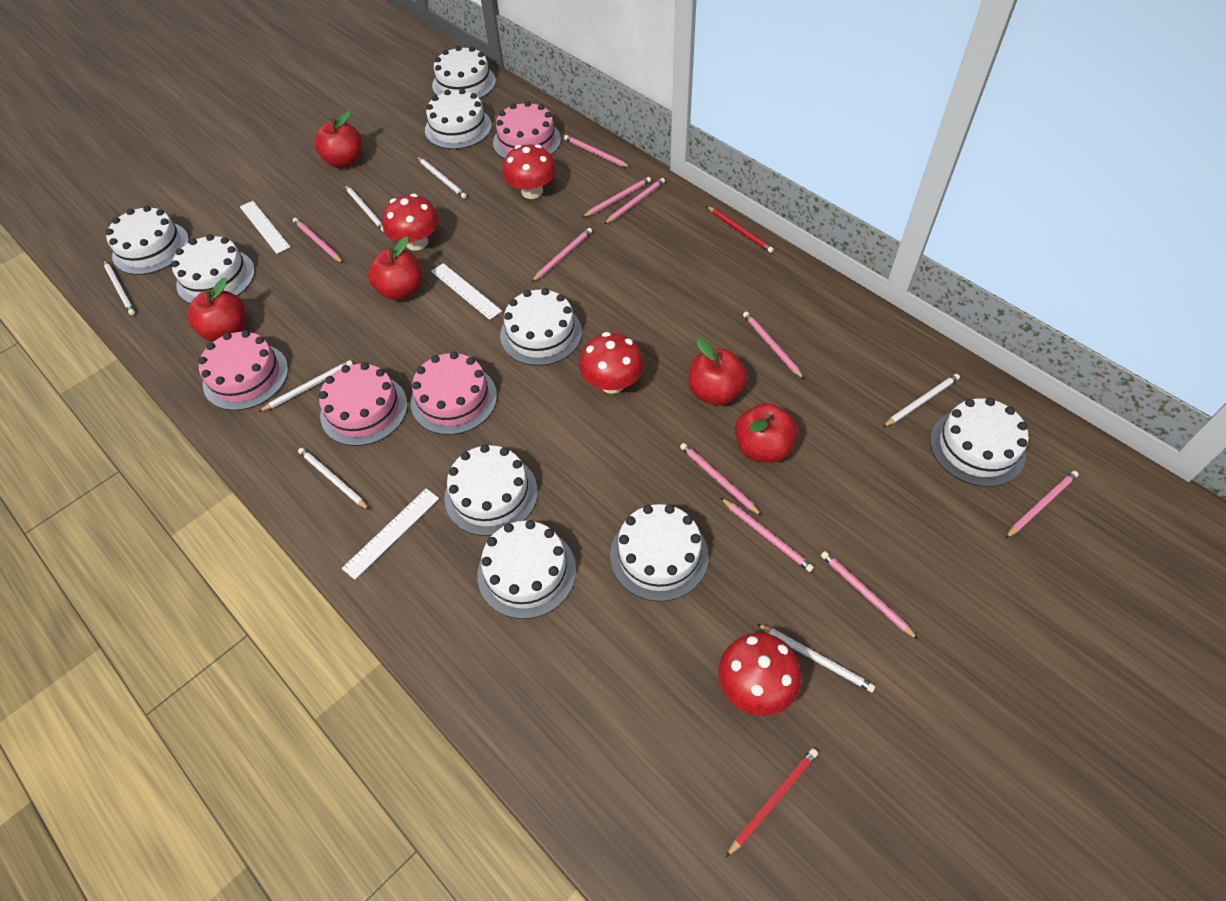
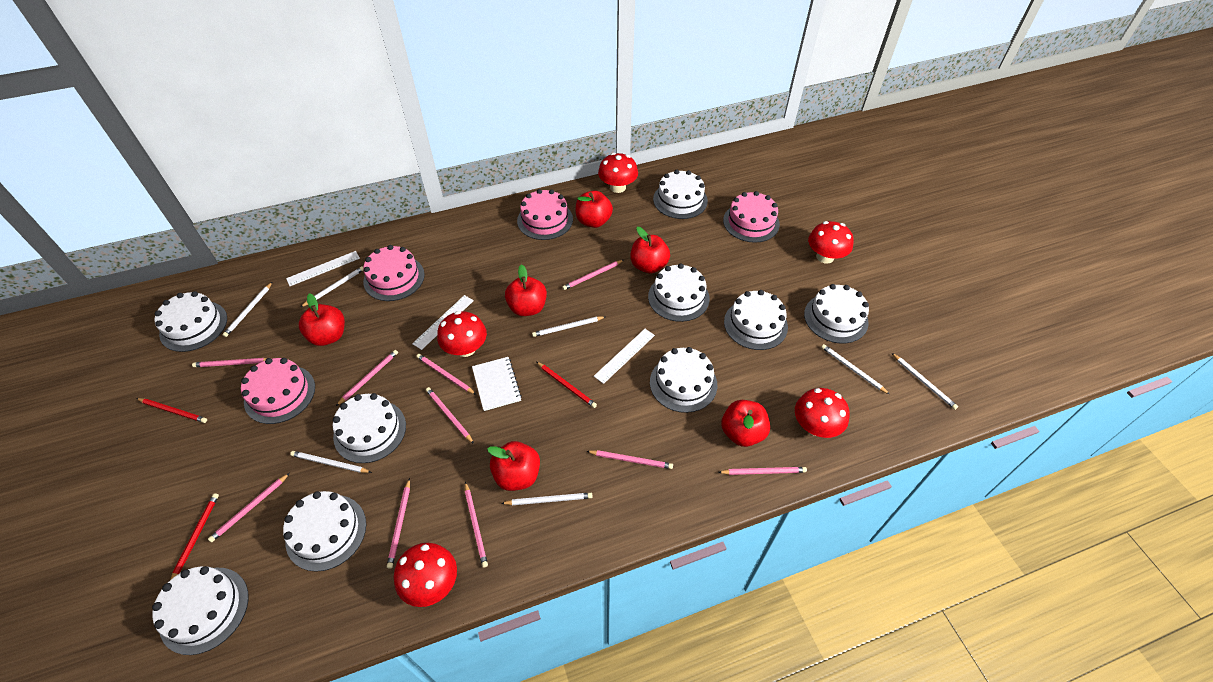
red apple: 5 -> 6
red mushroom: 4 -> 5
red pencil: 2 -> 3
white notebook: 0 -> 1

